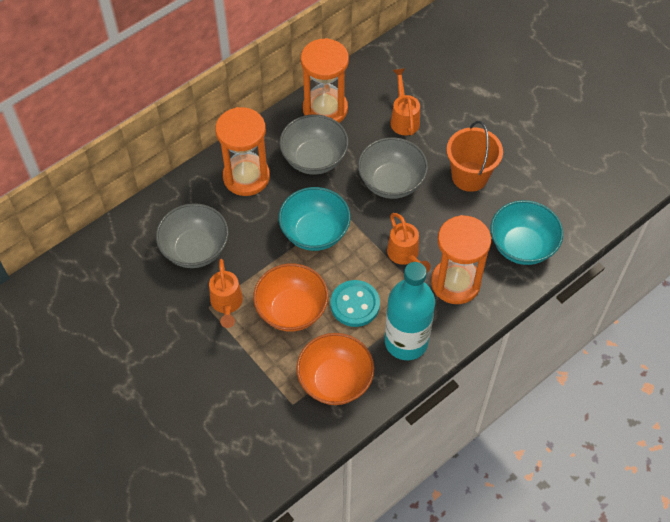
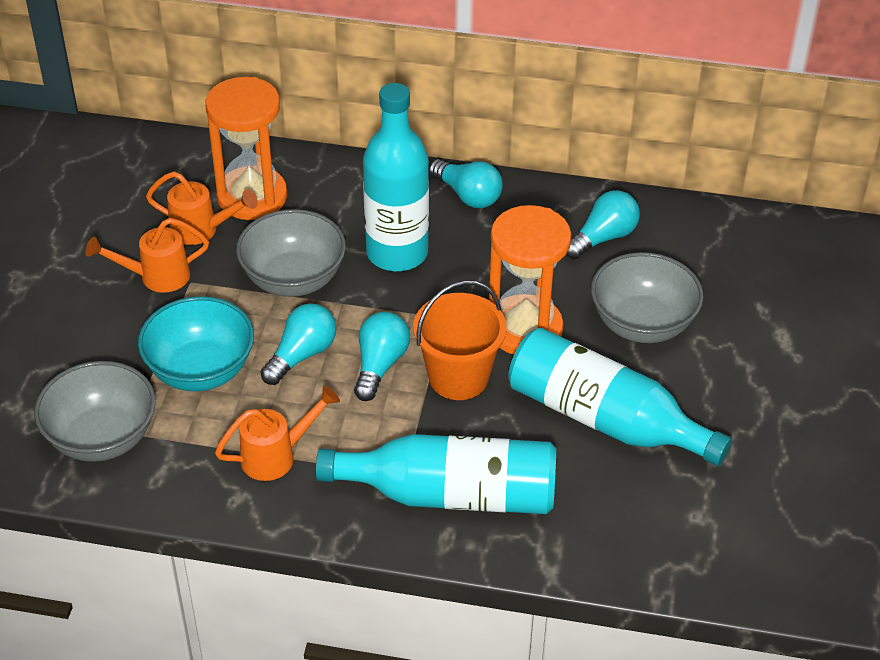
orange bowl: 2 -> 0
orange hourglass: 3 -> 2
turquoise bottle: 1 -> 3
turquoise bowl: 2 -> 1
turquoise button: 1 -> 0
turquoise light bulb: 0 -> 4

